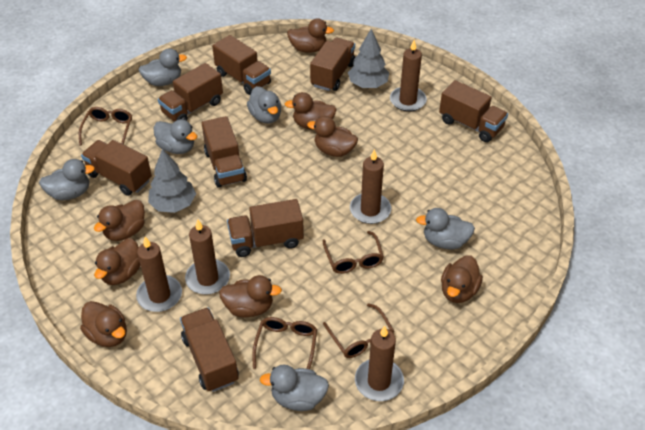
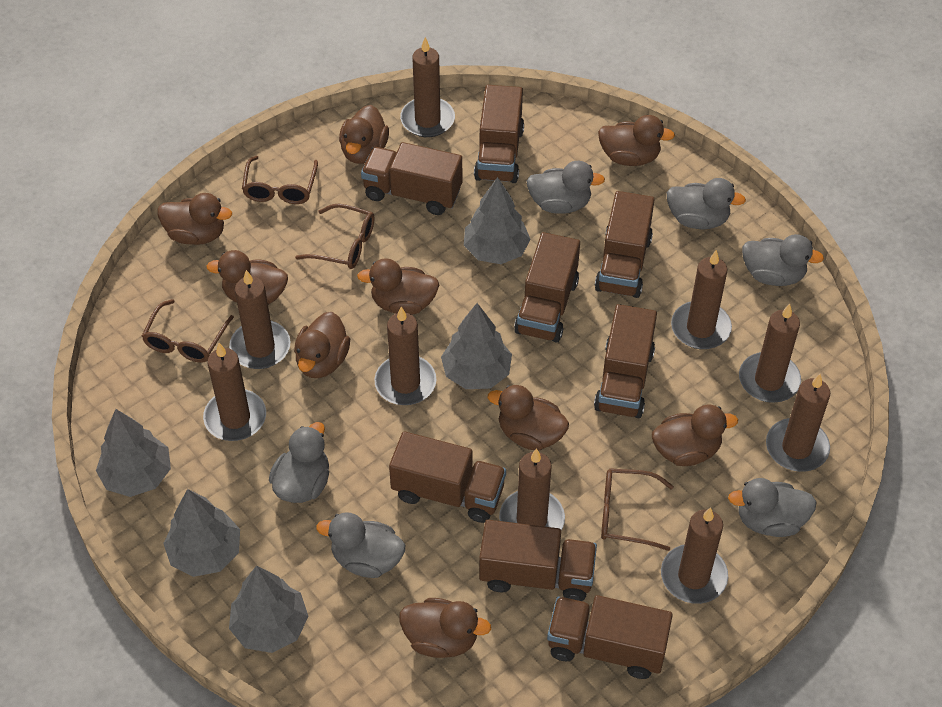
brown candle: 5 -> 9
brown duck: 8 -> 9
grey tree: 2 -> 5

